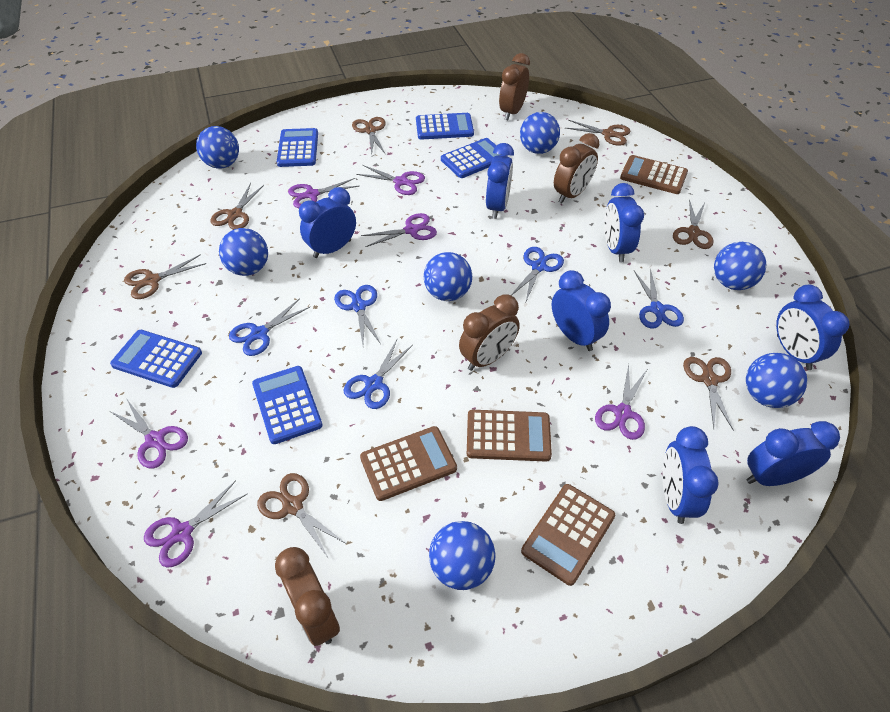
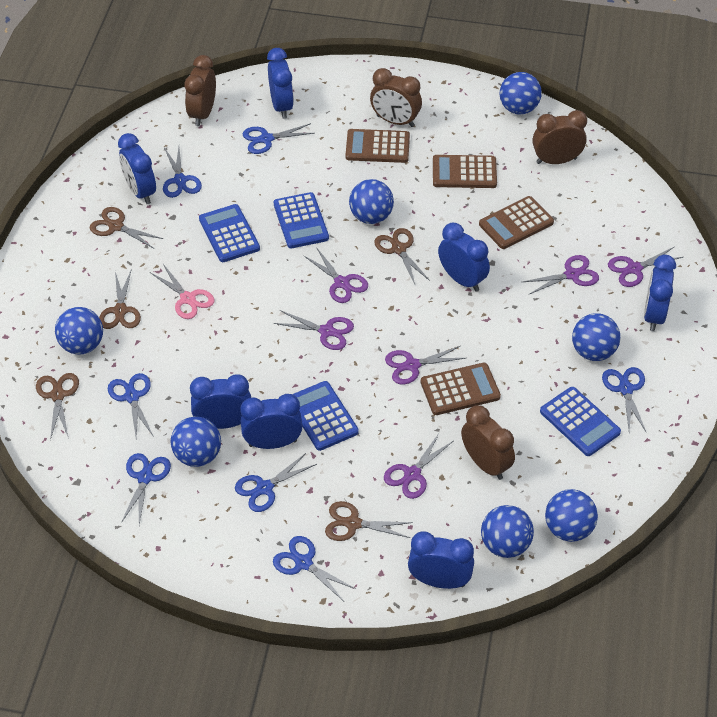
blue calculator: 5 -> 4
blue scissors: 5 -> 7
brown scissors: 7 -> 5
pink scissors: 0 -> 1

